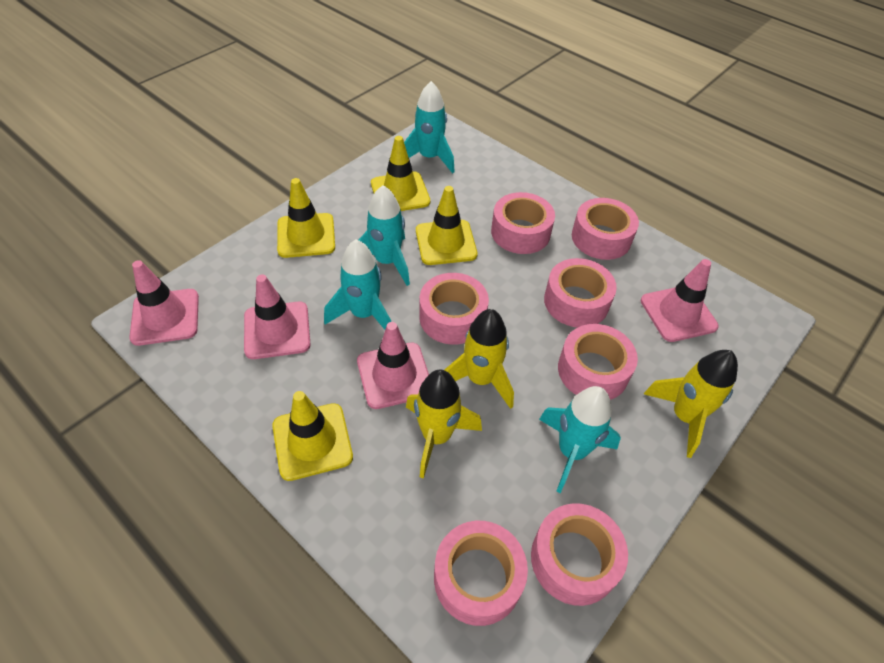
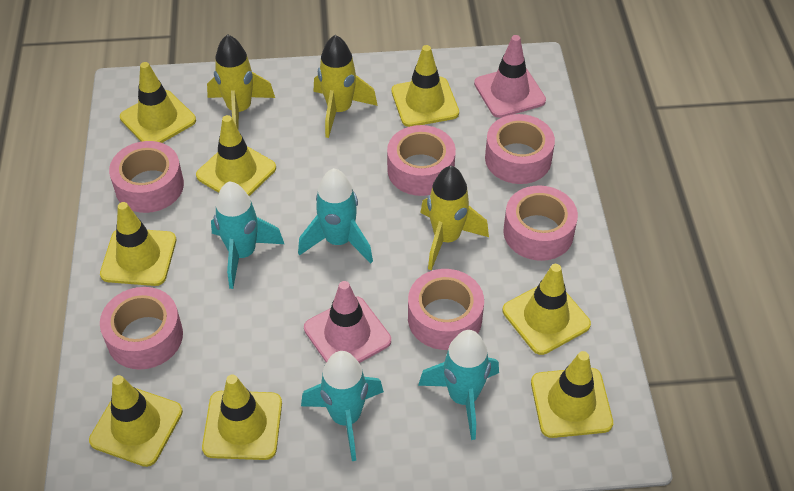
pink tape: 7 -> 6
pink traffic cone: 4 -> 2
yellow traffic cone: 4 -> 8

